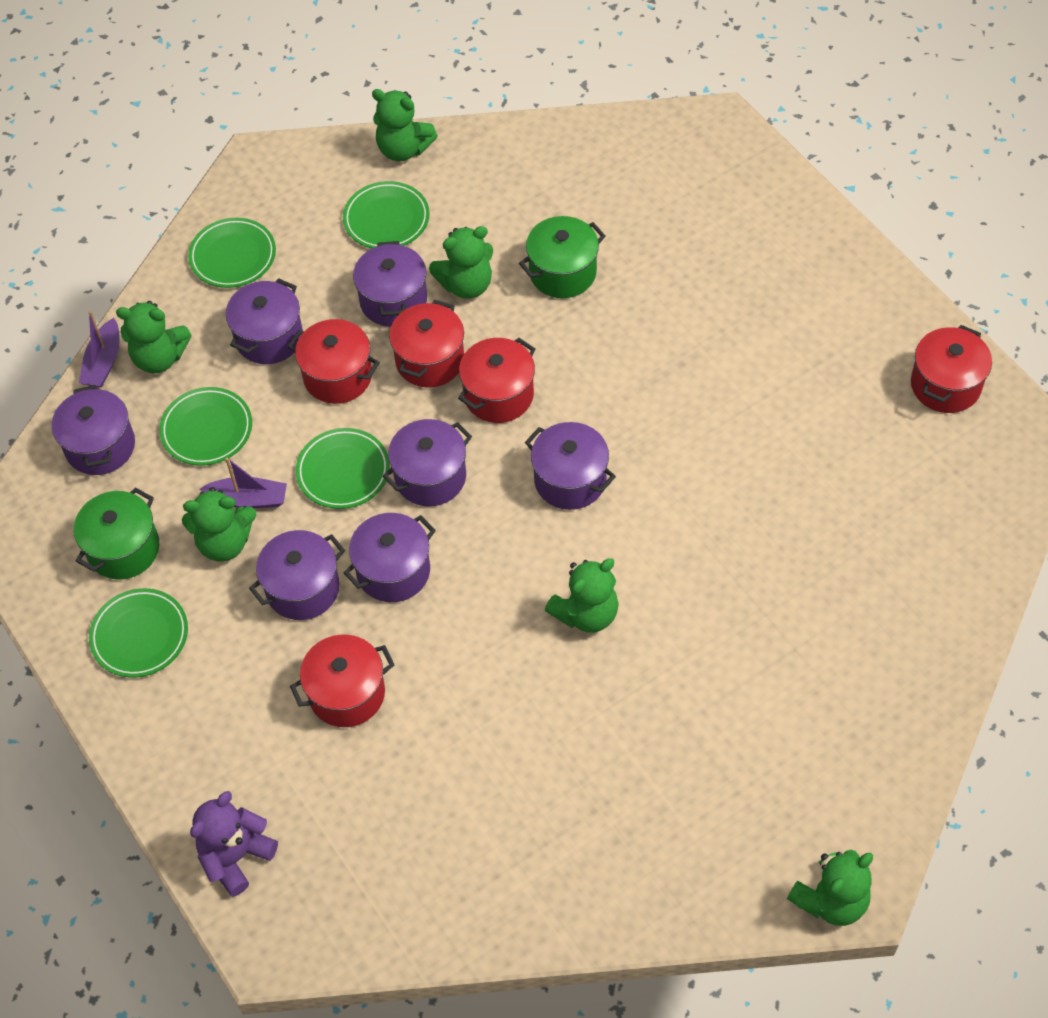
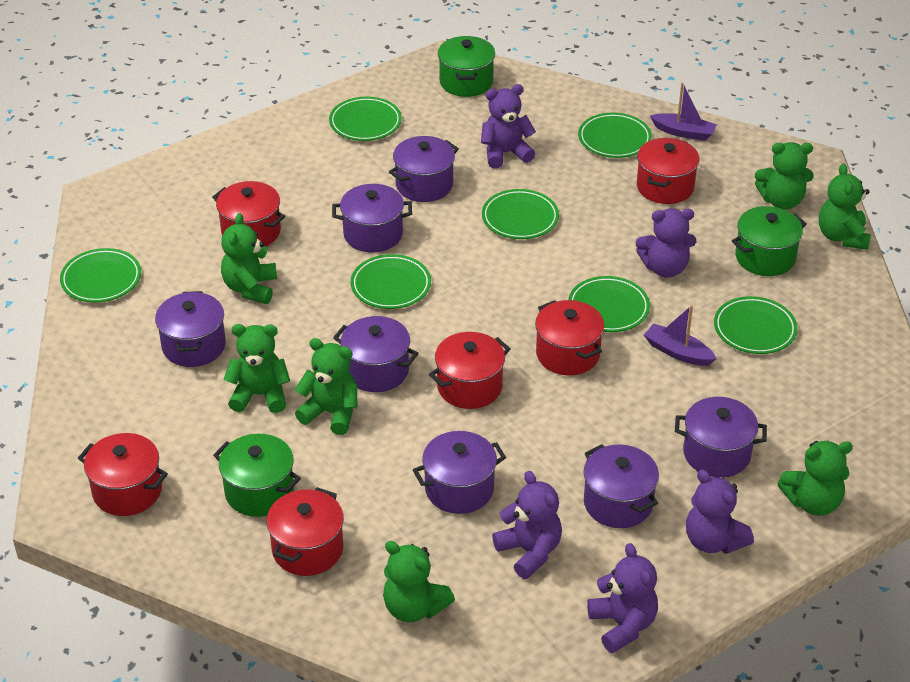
green plate: 5 -> 7
green pot: 2 -> 3
green teddy bear: 6 -> 7
purple teddy bear: 1 -> 5
red pot: 5 -> 6

